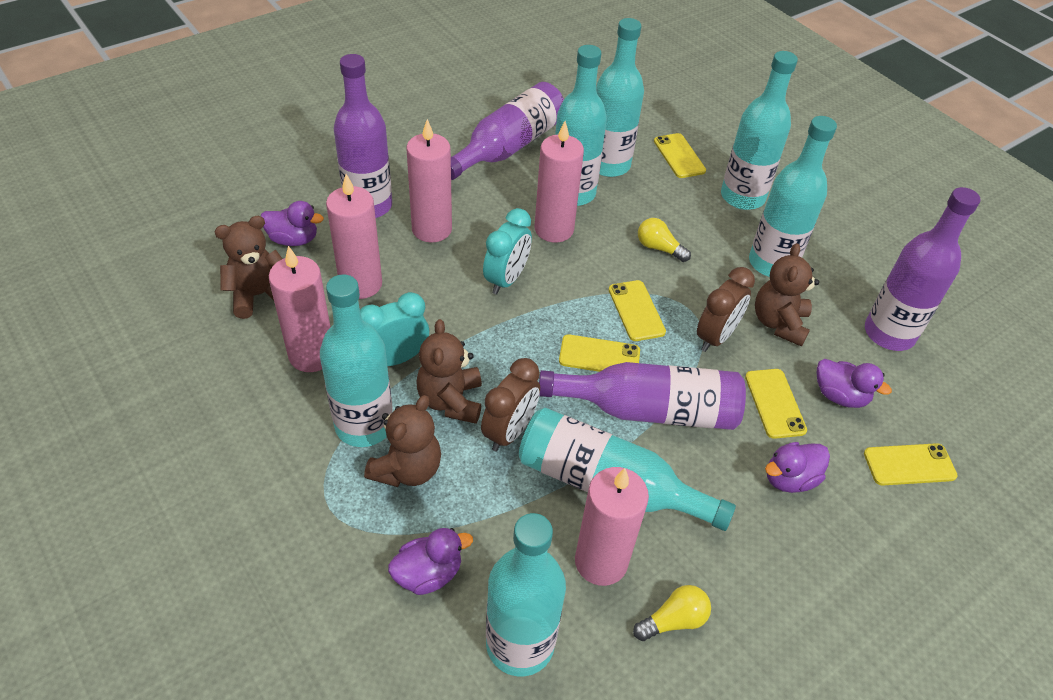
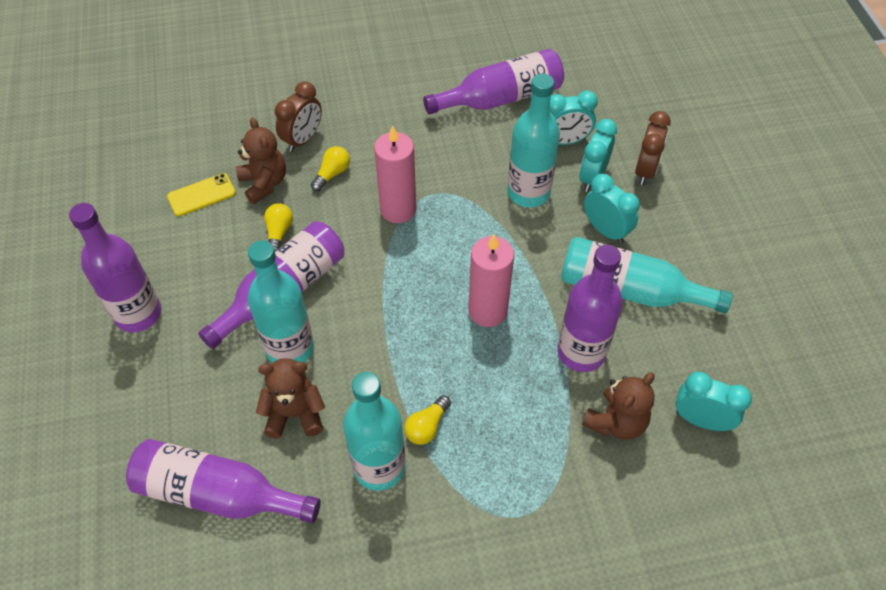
brown teddy bear: 4 -> 3
pink candle: 5 -> 2
purple bottle: 4 -> 5
purple duck: 4 -> 0
turquoise bottle: 7 -> 4
turquoise clock: 2 -> 4
yellow light bulb: 2 -> 3
yellow phone: 5 -> 1

